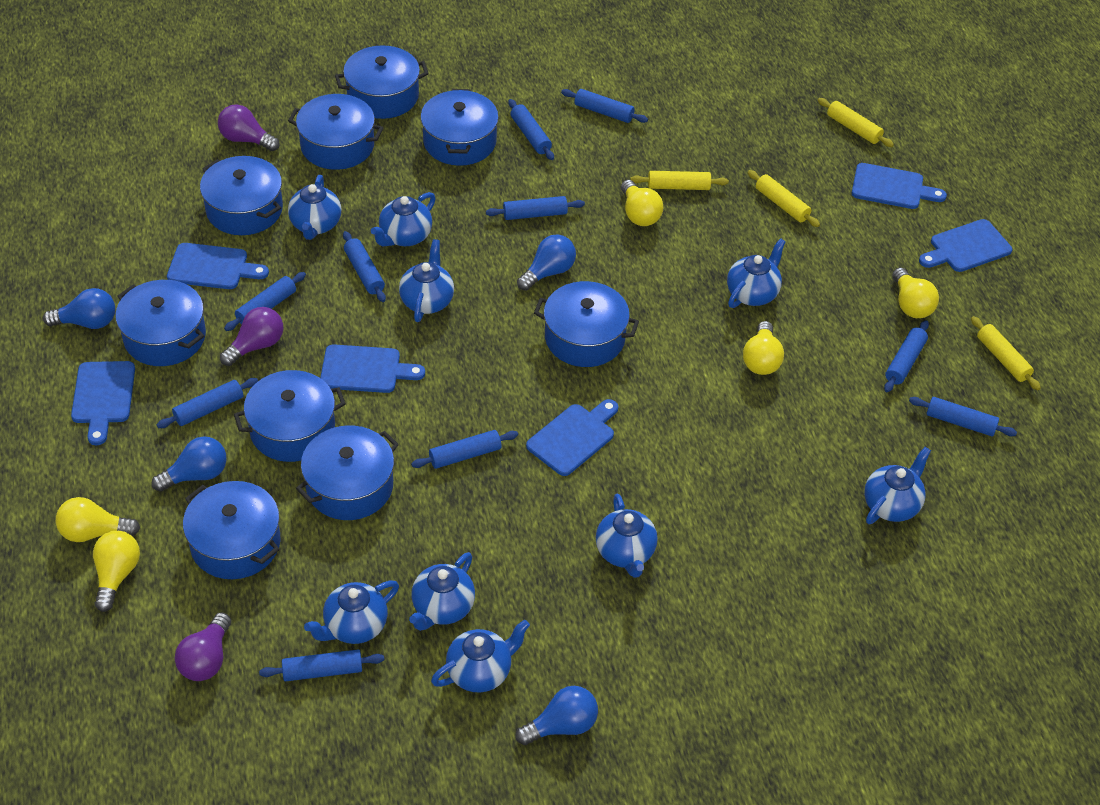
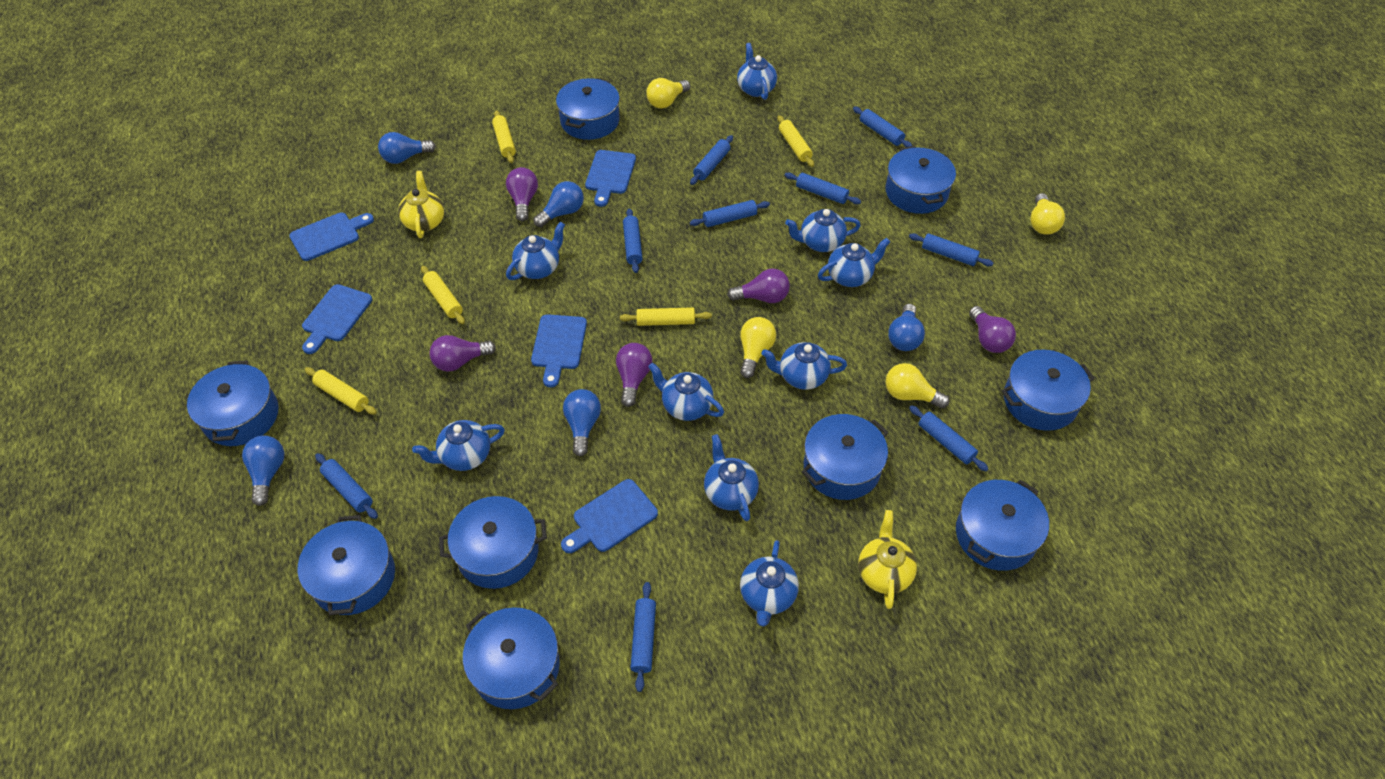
blue cutting board: 6 -> 5
blue light bulb: 4 -> 5
blue rolling pin: 10 -> 9
purple light bulb: 3 -> 5
yellow light bulb: 5 -> 4
yellow rolling pin: 4 -> 5
yellow teapot: 0 -> 2

